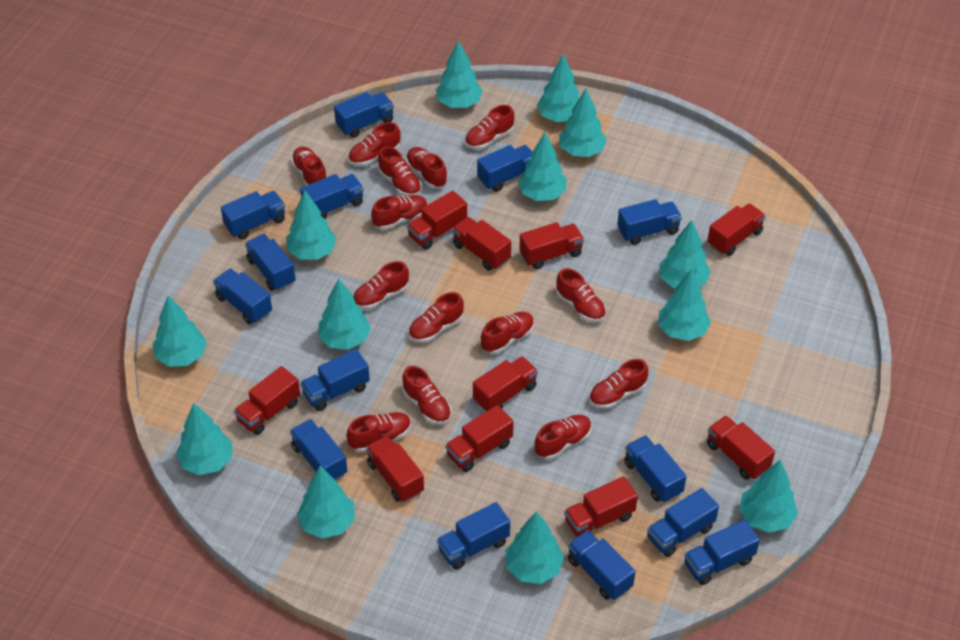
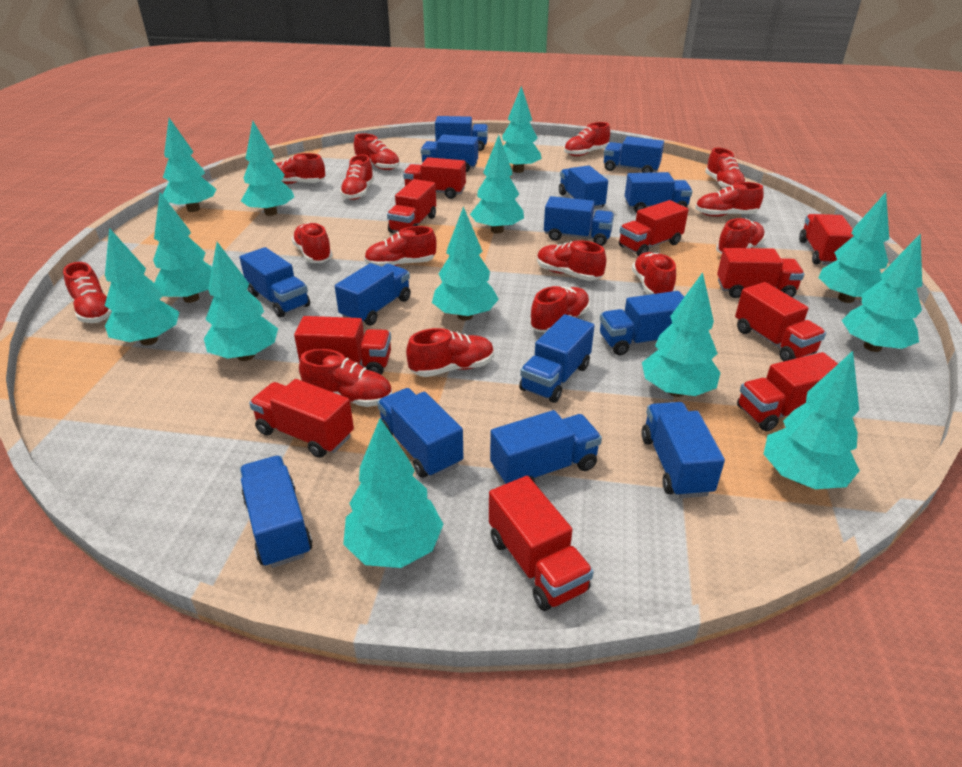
red shoe: 14 -> 15

